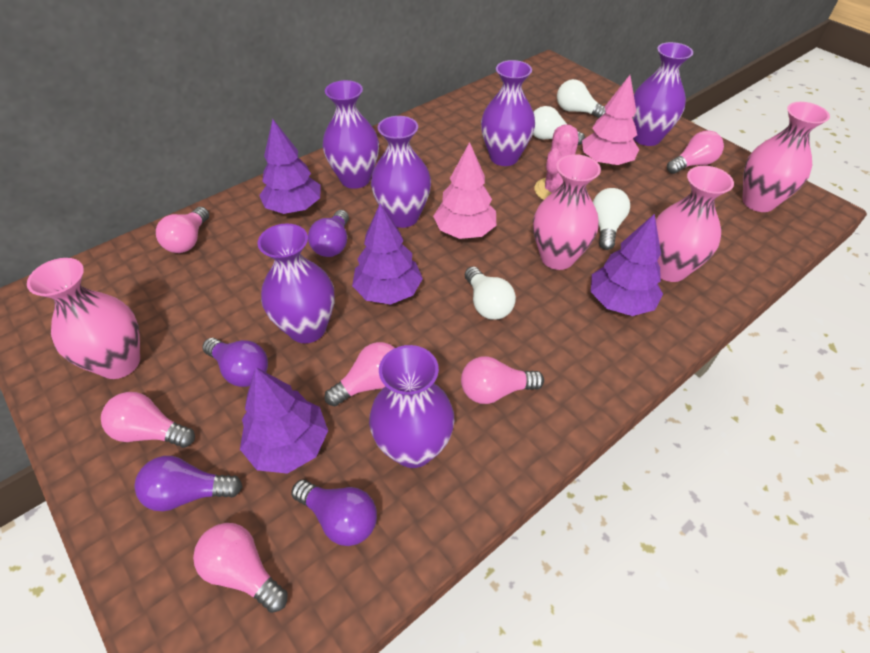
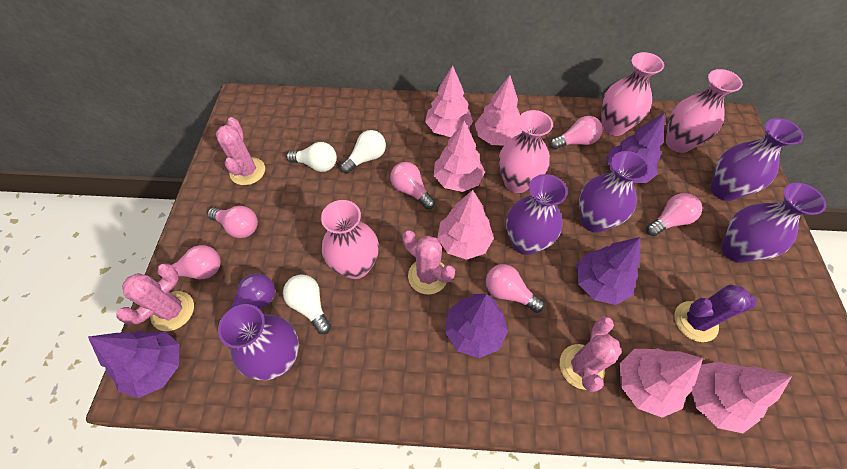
pink cactus: 1 -> 4
pink tree: 2 -> 6
purple cactus: 0 -> 1
purple light bulb: 4 -> 1
purple vase: 6 -> 5
white light bulb: 4 -> 3

